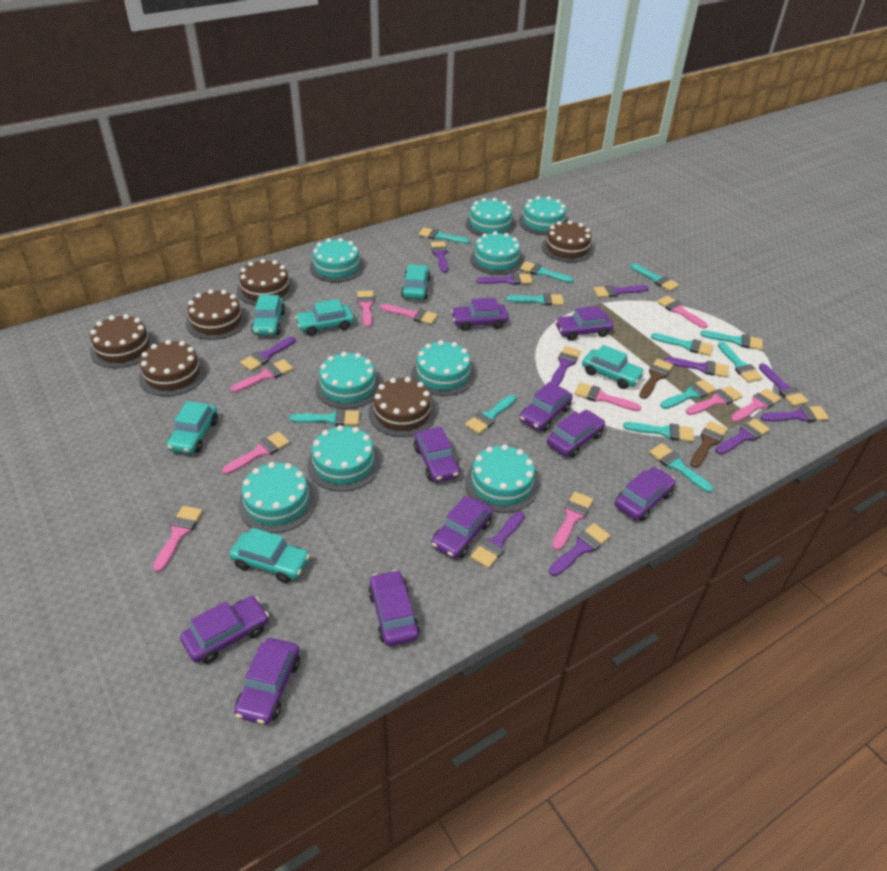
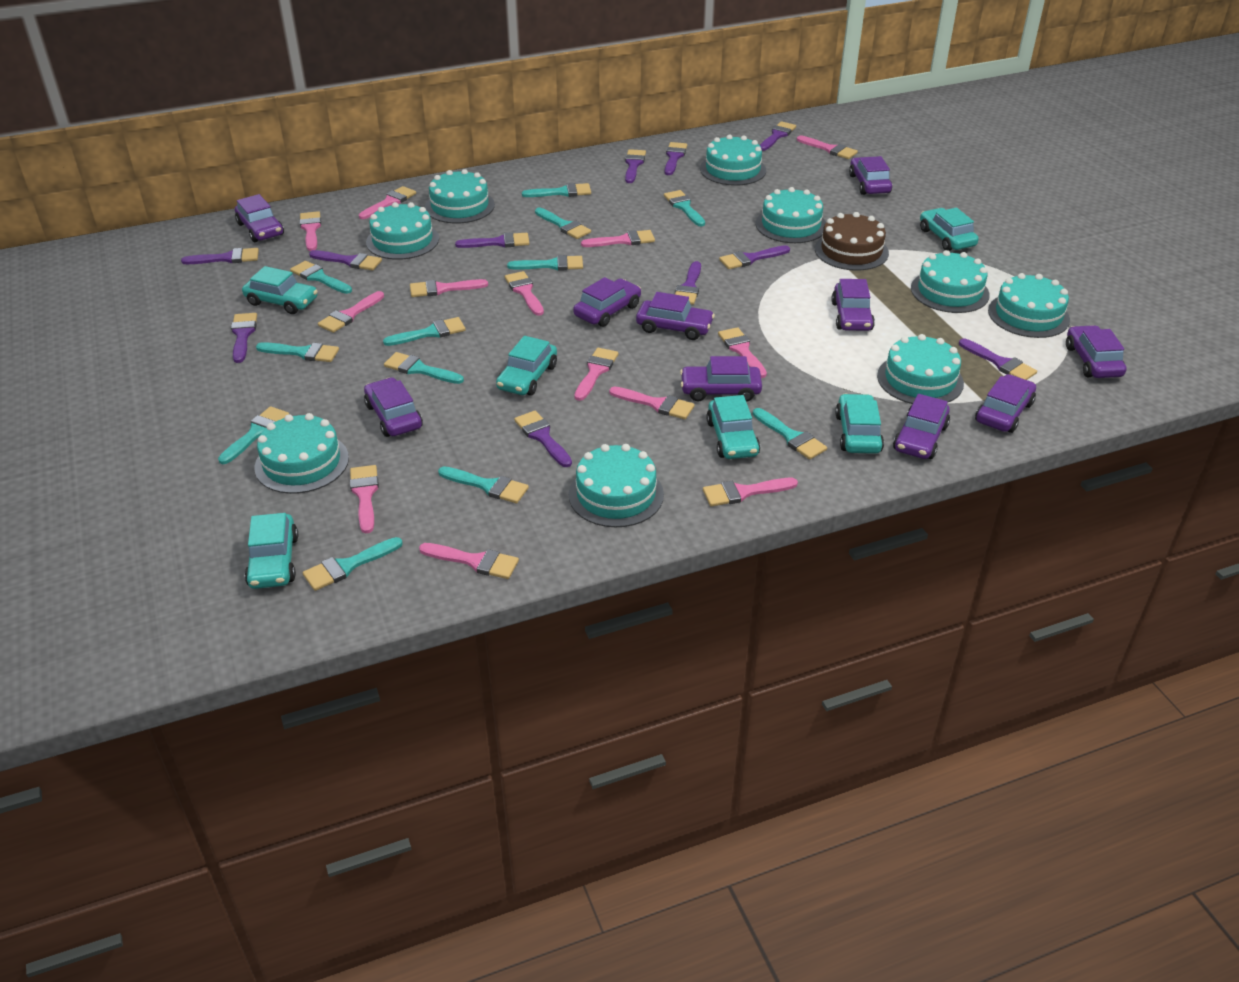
brown brush: 2 -> 0
brown cake: 6 -> 1
pink brush: 10 -> 13

